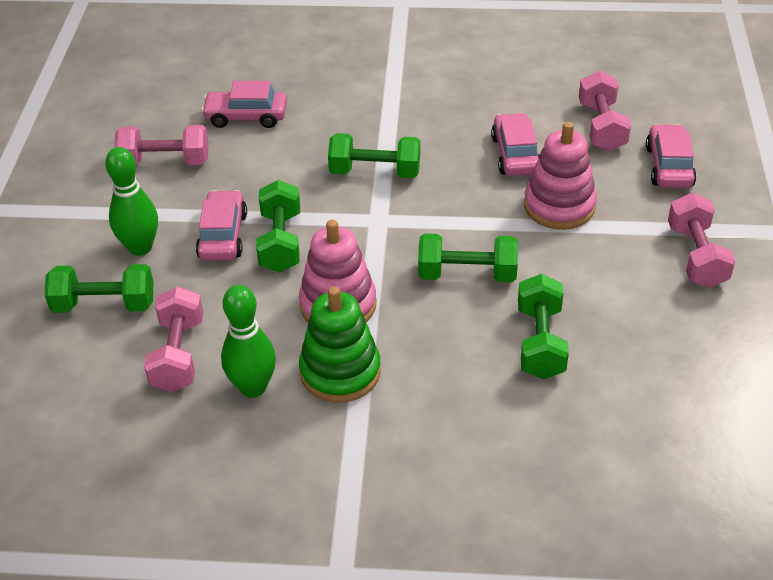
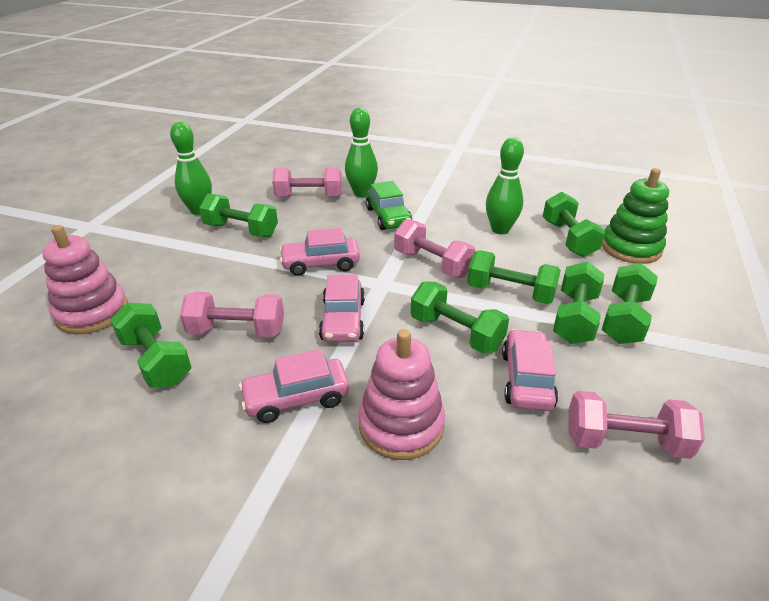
green bowling pin: 2 -> 3
green car: 0 -> 1
green dumbbell: 5 -> 7

